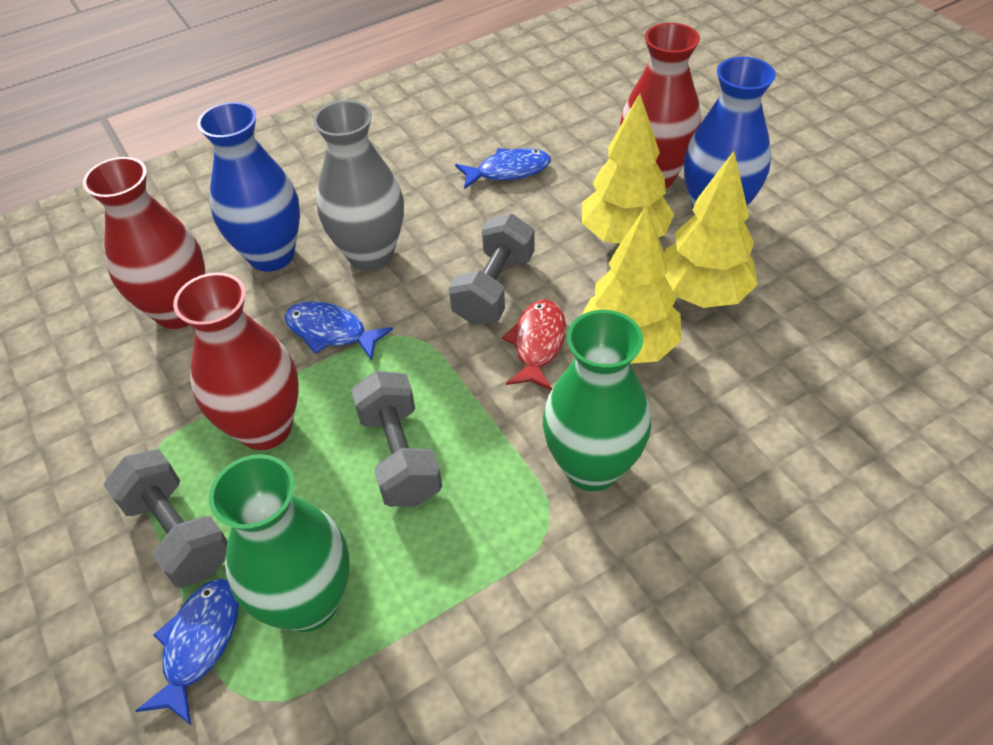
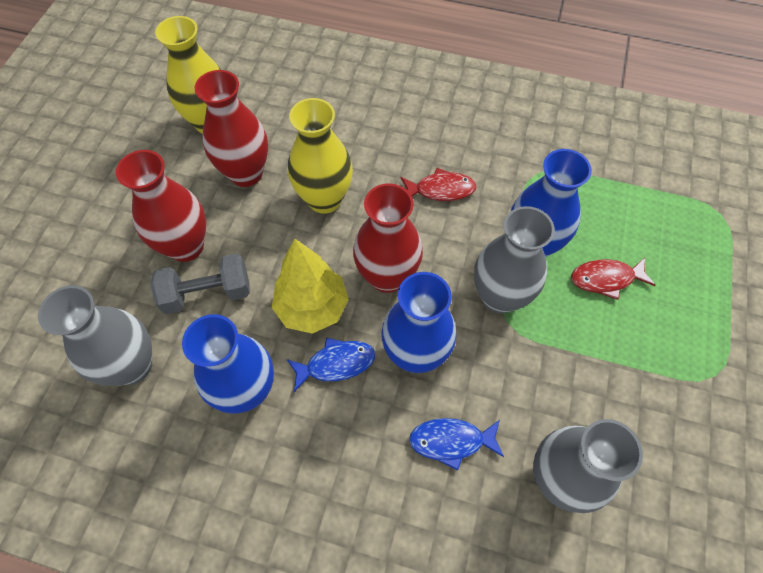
blue fish: 3 -> 2
blue vase: 2 -> 3
green vase: 2 -> 0
grey dumbbell: 3 -> 1
grey vase: 1 -> 3
red fish: 1 -> 2
yellow tree: 3 -> 1
yellow vase: 0 -> 2

